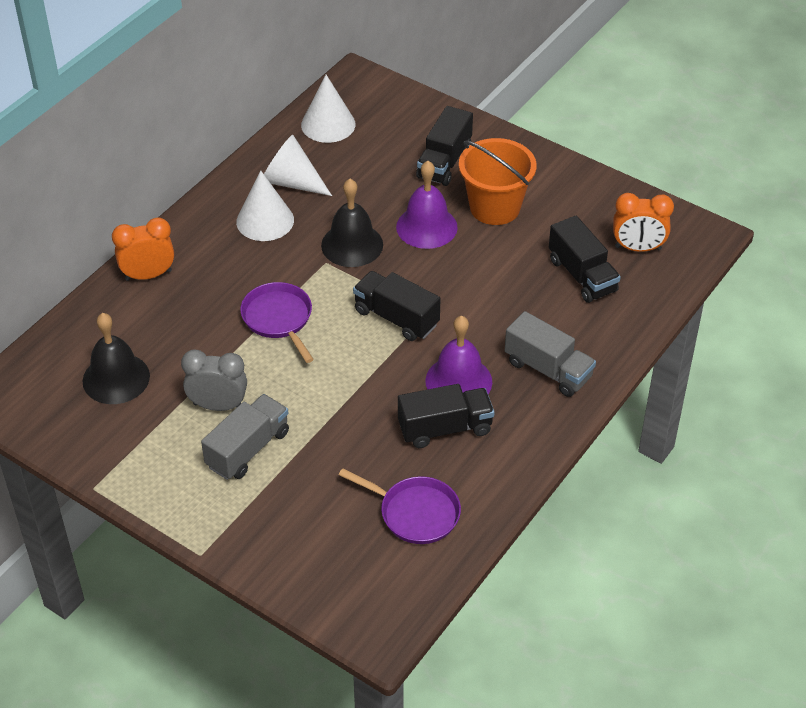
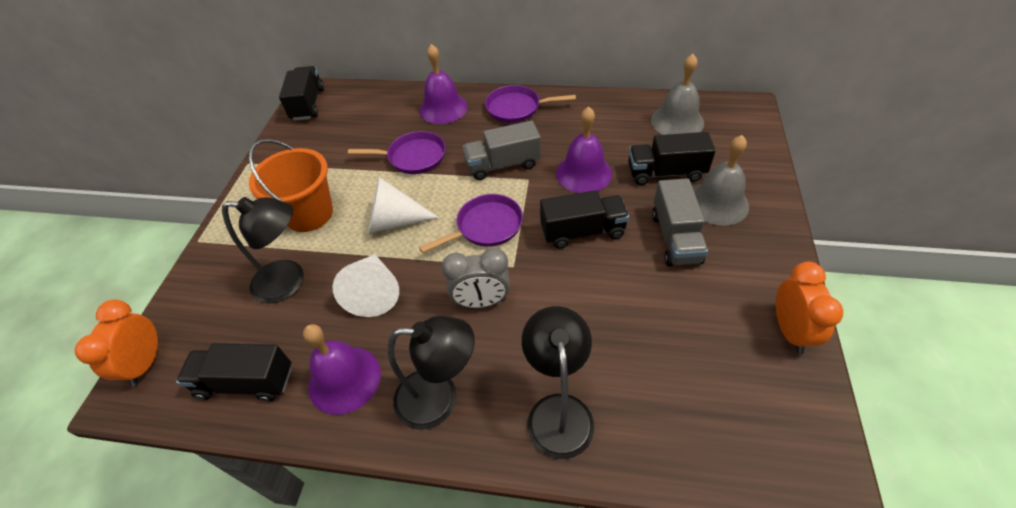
black bell: 2 -> 0
black lamp: 0 -> 3
grey bell: 0 -> 2
purple bell: 2 -> 3
purple pan: 2 -> 3
white cone: 3 -> 2

